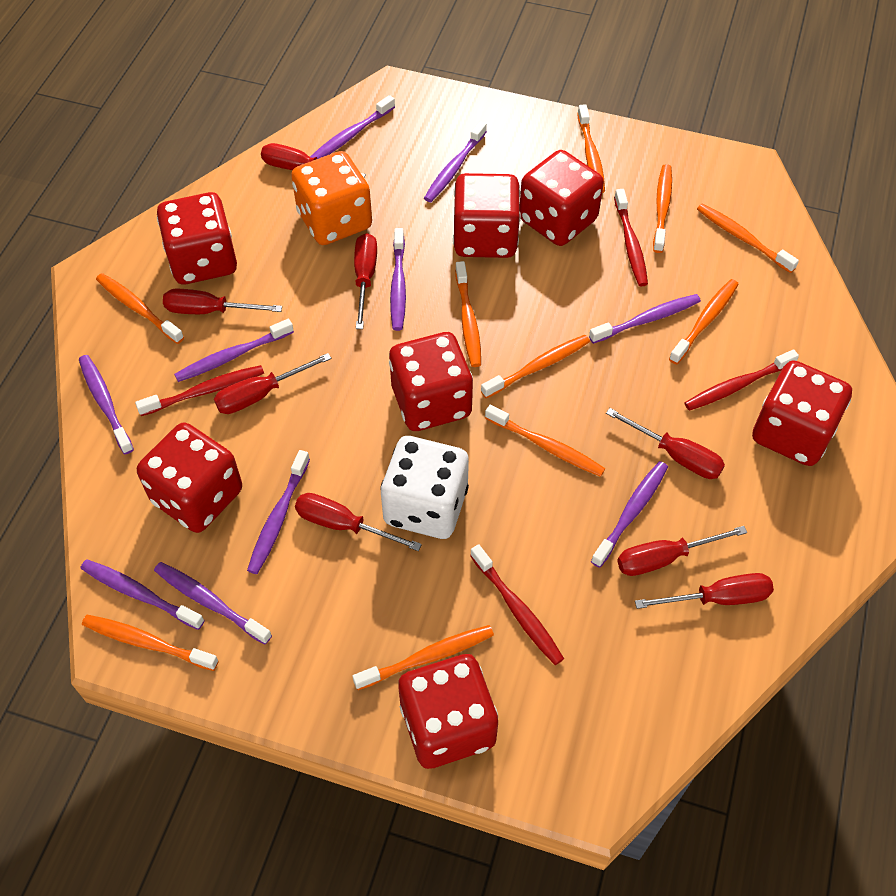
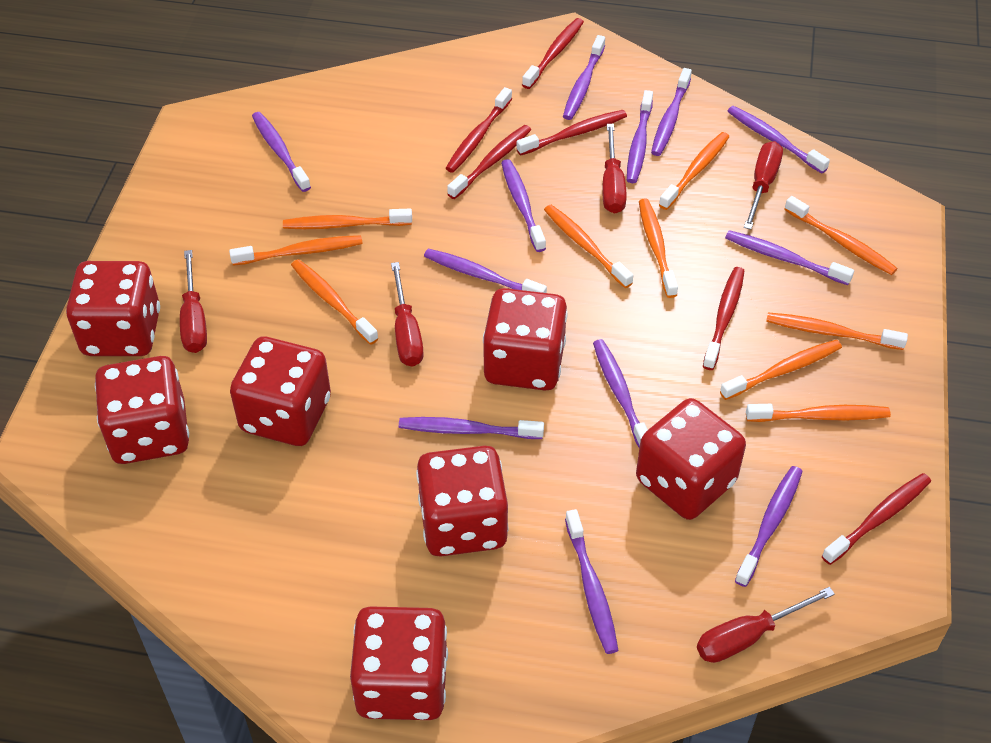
orange dice: 1 -> 0
purple toothbrush: 10 -> 12
red screwdriver: 8 -> 5
red toothbrush: 4 -> 6
white dice: 1 -> 0

